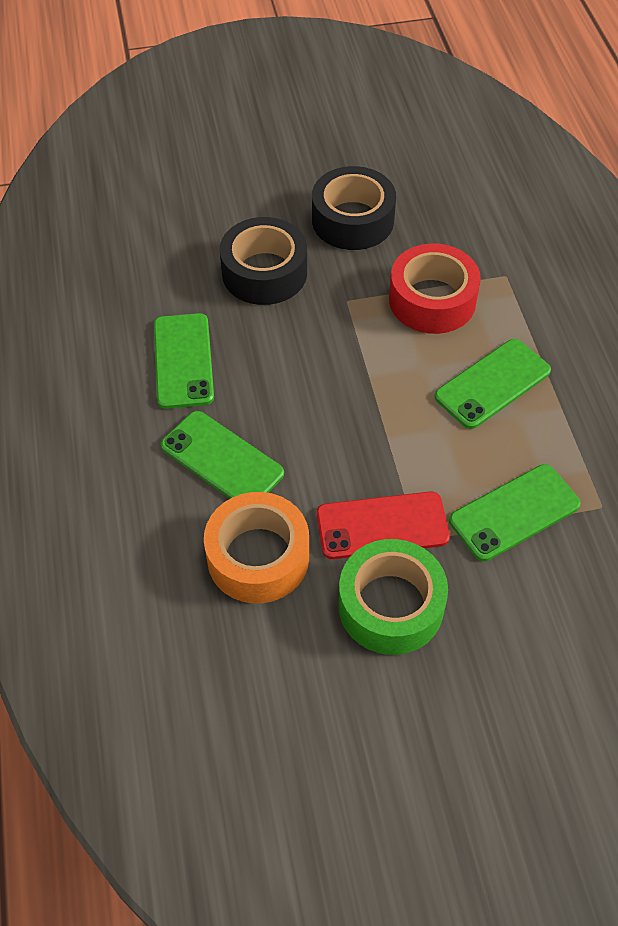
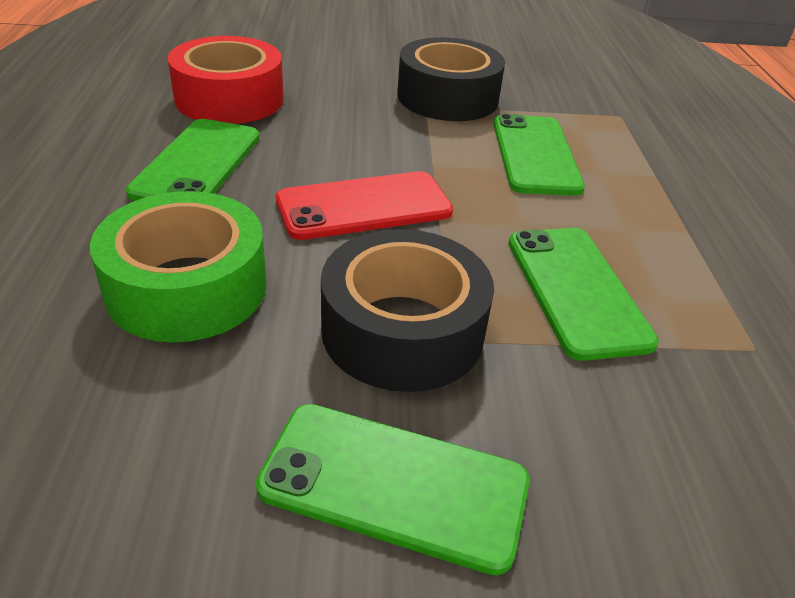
orange tape: 1 -> 0

